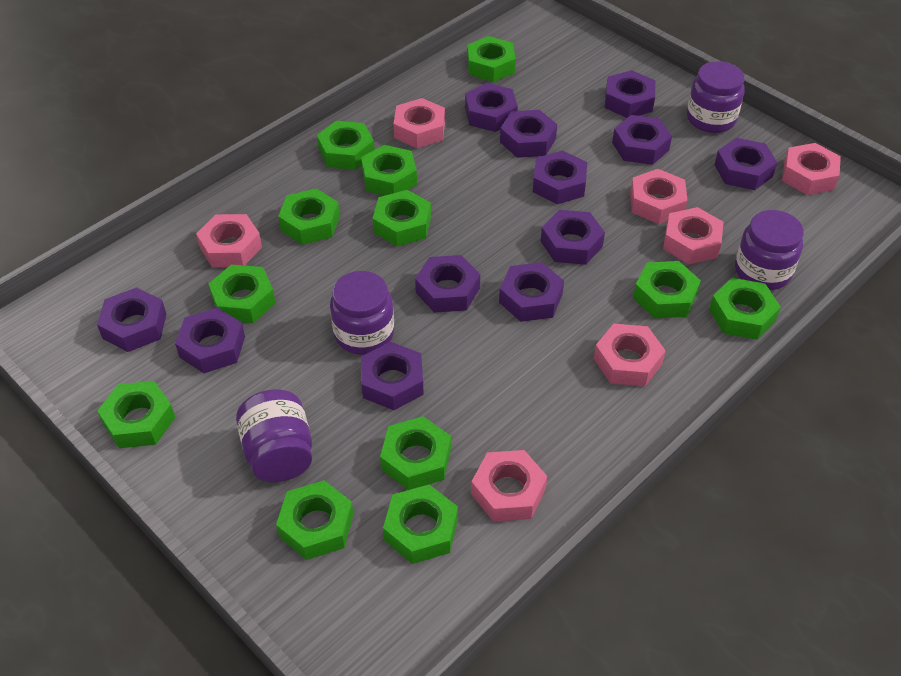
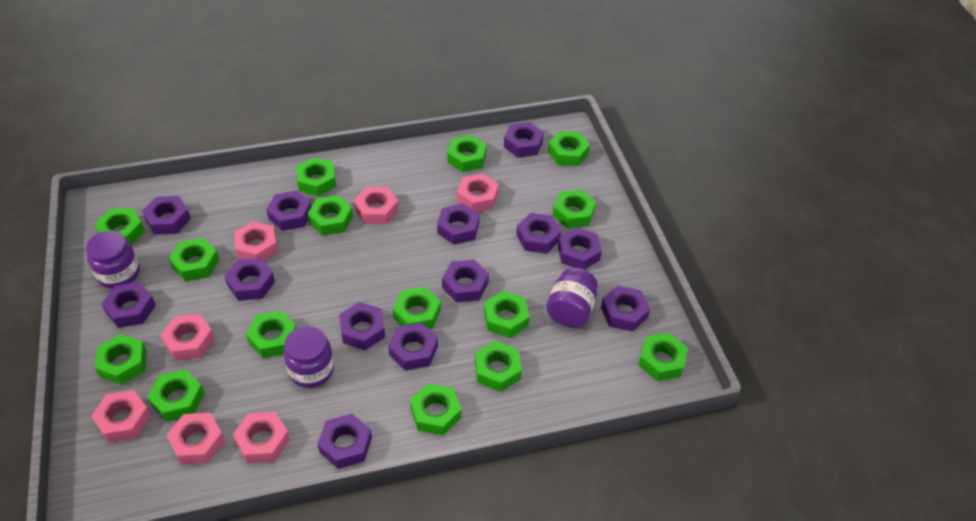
green nut: 12 -> 15
purple jar: 4 -> 3
purple nut: 12 -> 13

